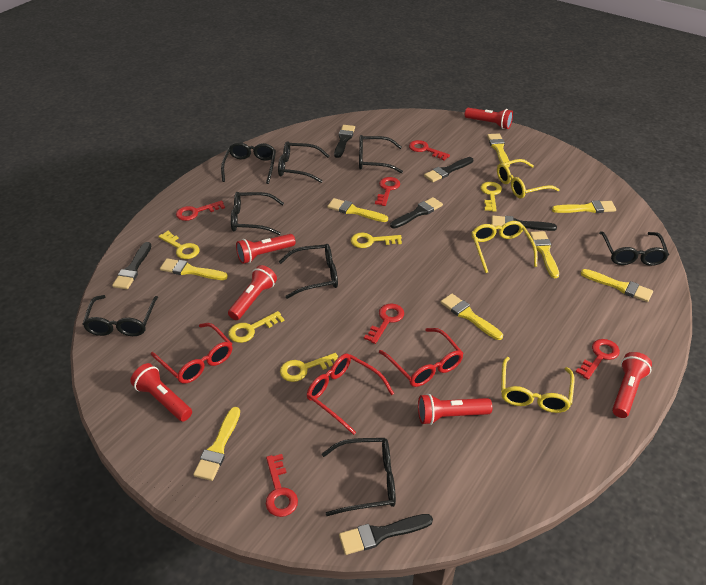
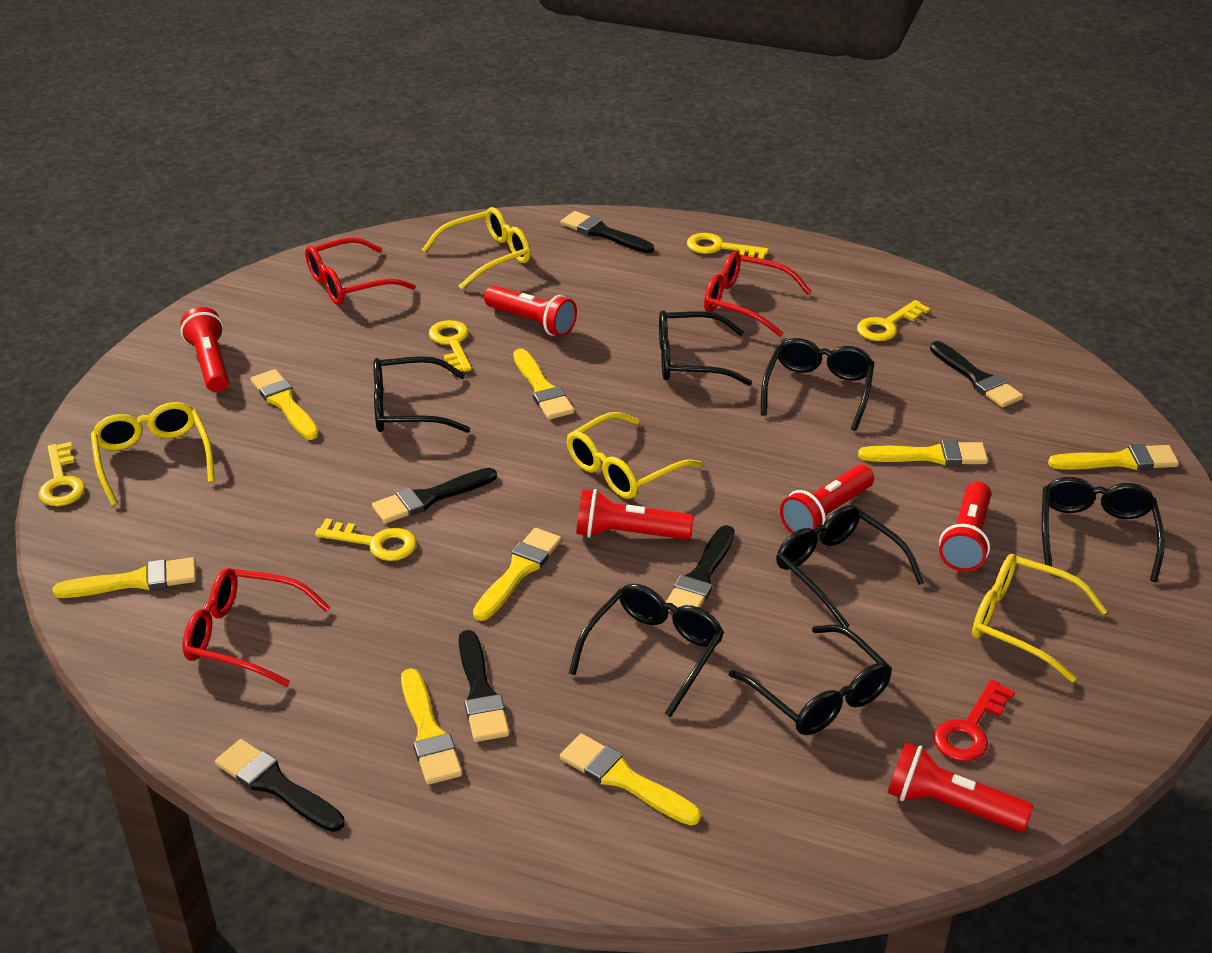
black glasses: 8 -> 7
red key: 6 -> 1
yellow glasses: 3 -> 4

